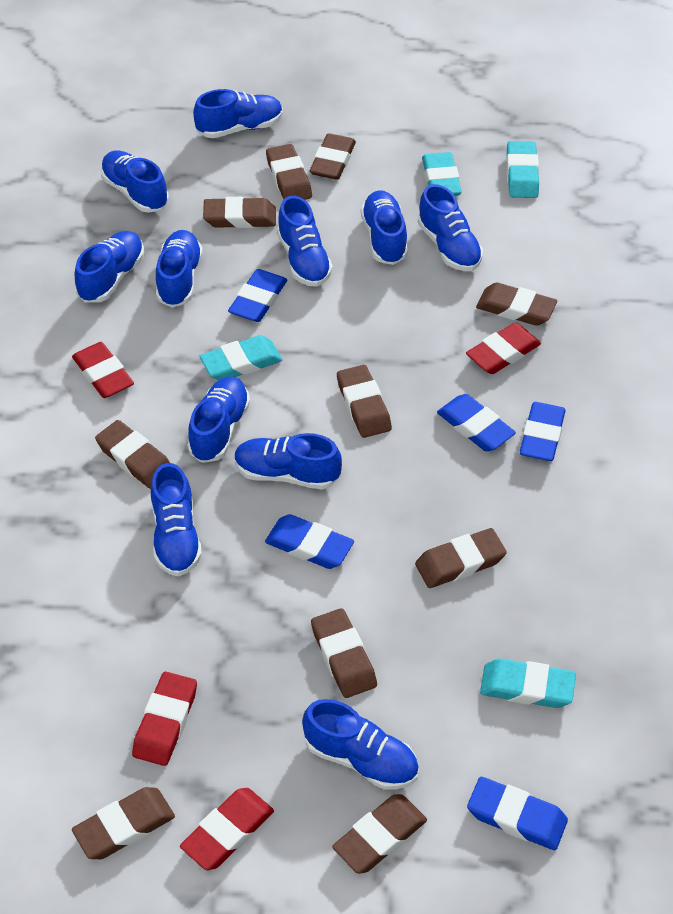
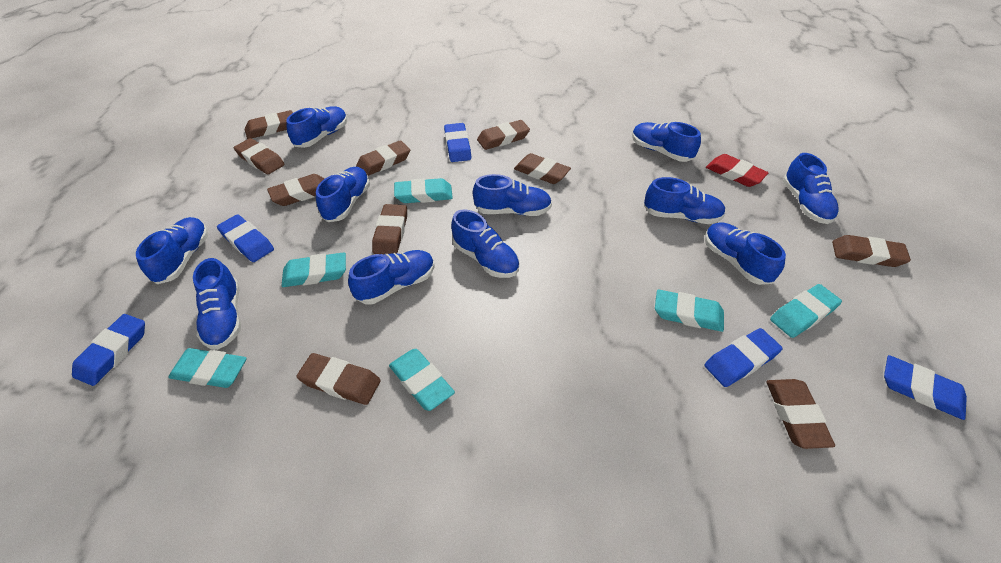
red eraser: 4 -> 1
turquoise eraser: 4 -> 6

